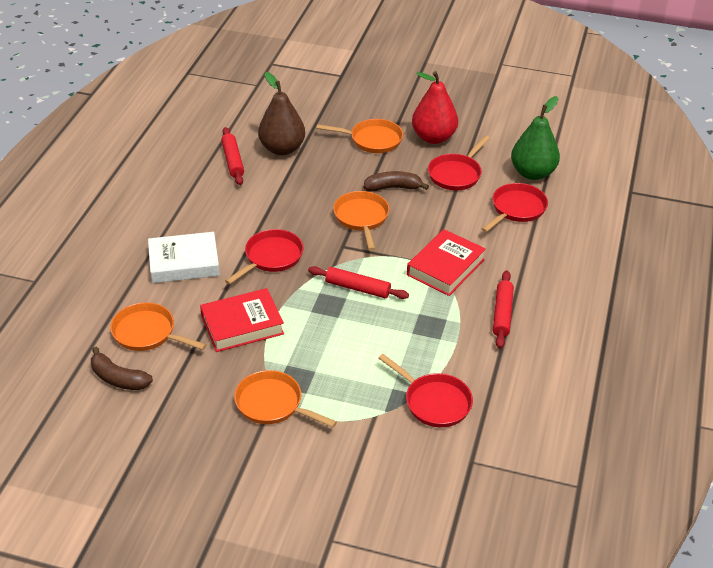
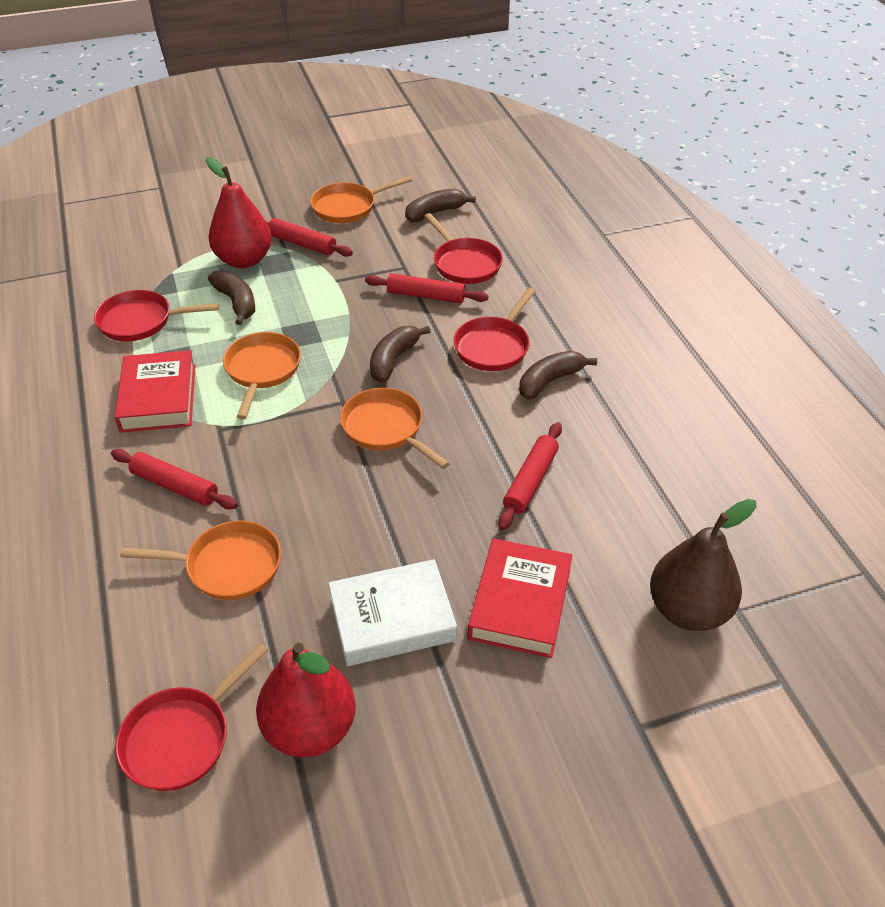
brown banana: 2 -> 4
green pear: 1 -> 0
red pear: 1 -> 2
red rolling pin: 3 -> 4

